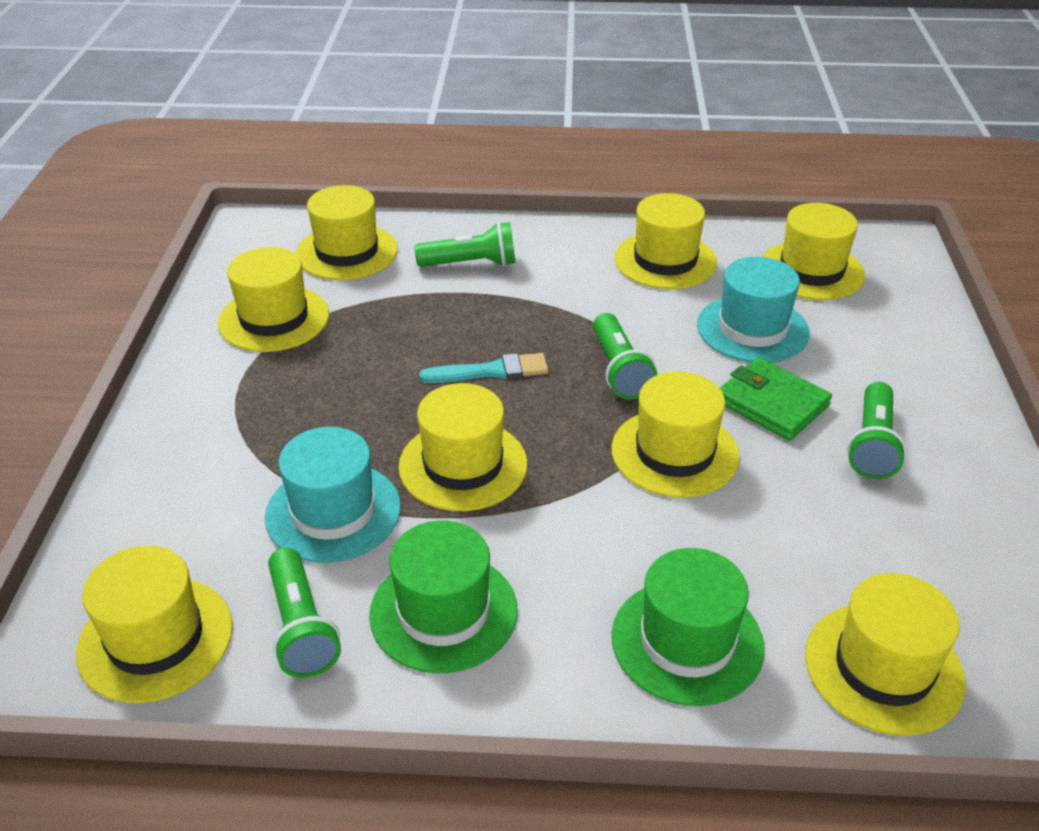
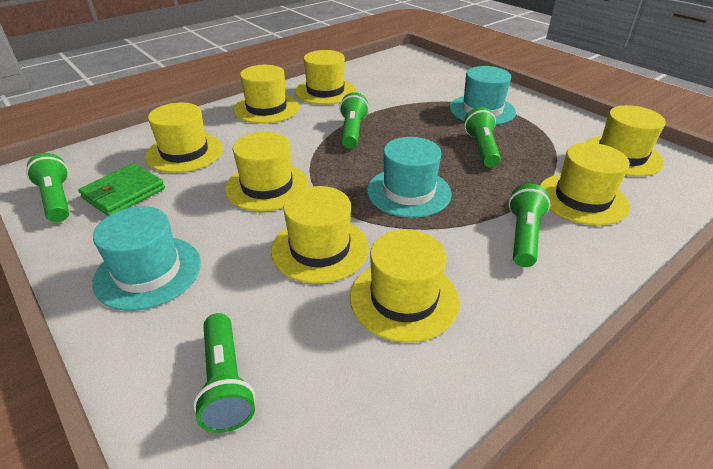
green flashlight: 4 -> 5
green hat: 2 -> 0
turquoise brush: 1 -> 0
turquoise hat: 2 -> 3

